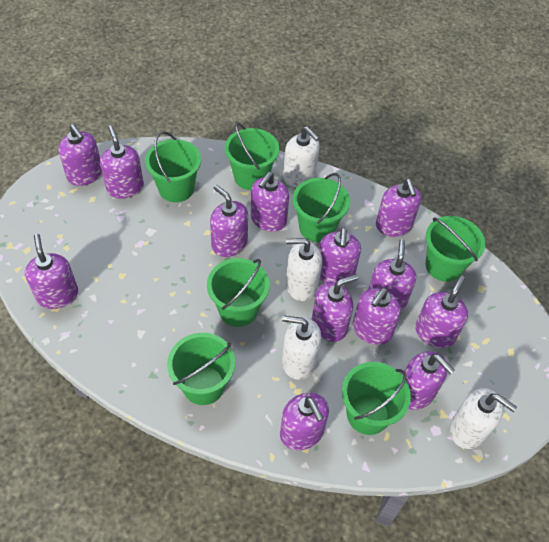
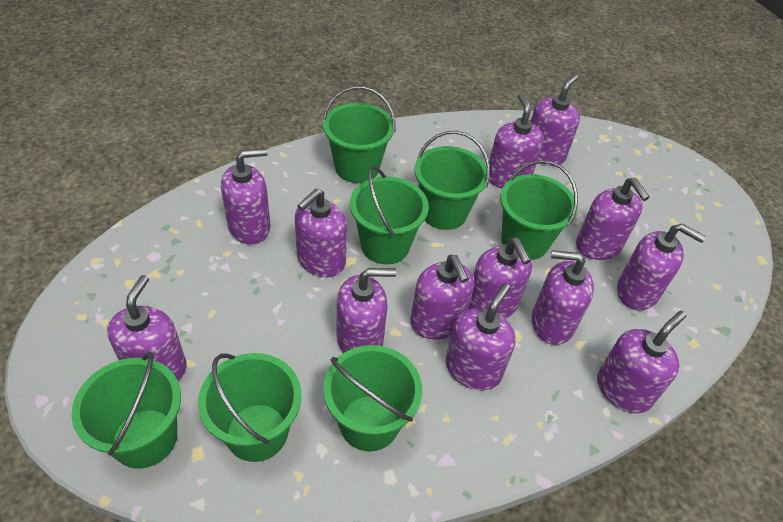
white soap dispenser: 4 -> 0

